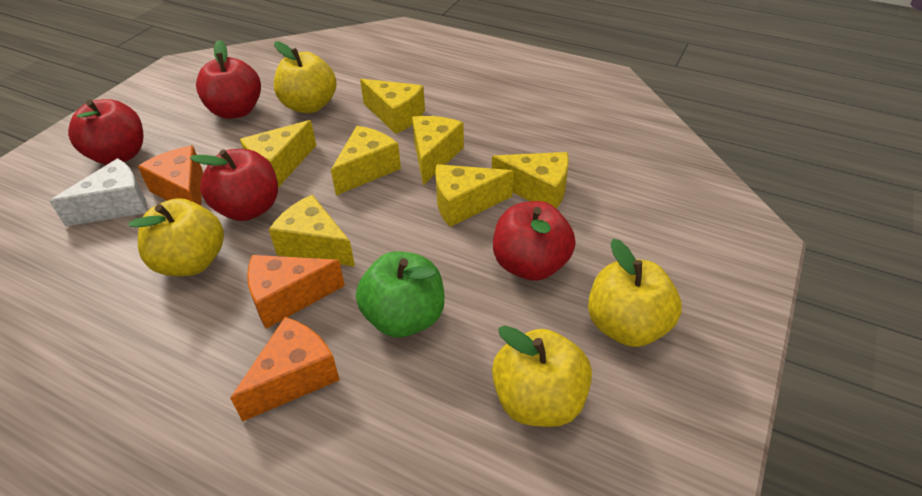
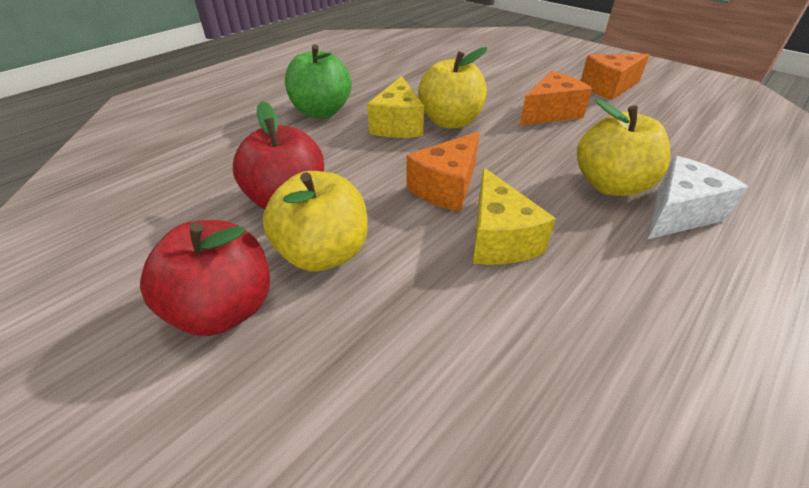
red apple: 4 -> 2
yellow apple: 4 -> 3
yellow cheese: 7 -> 2

